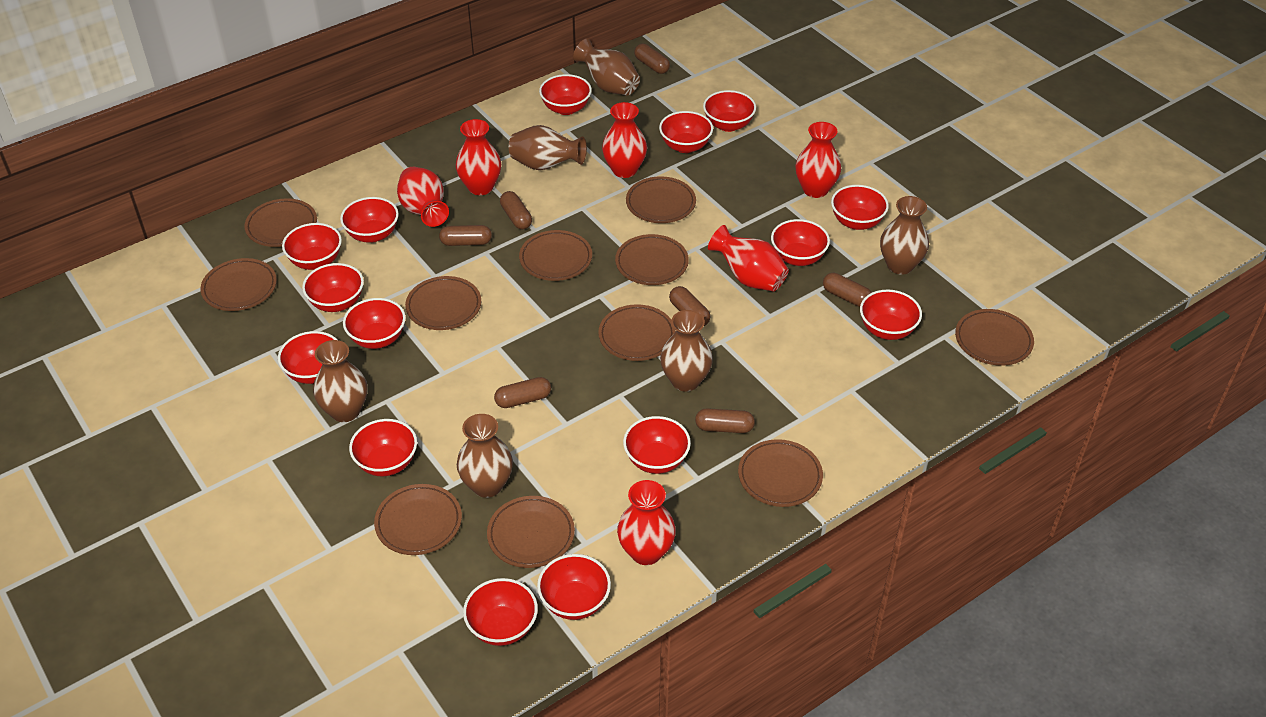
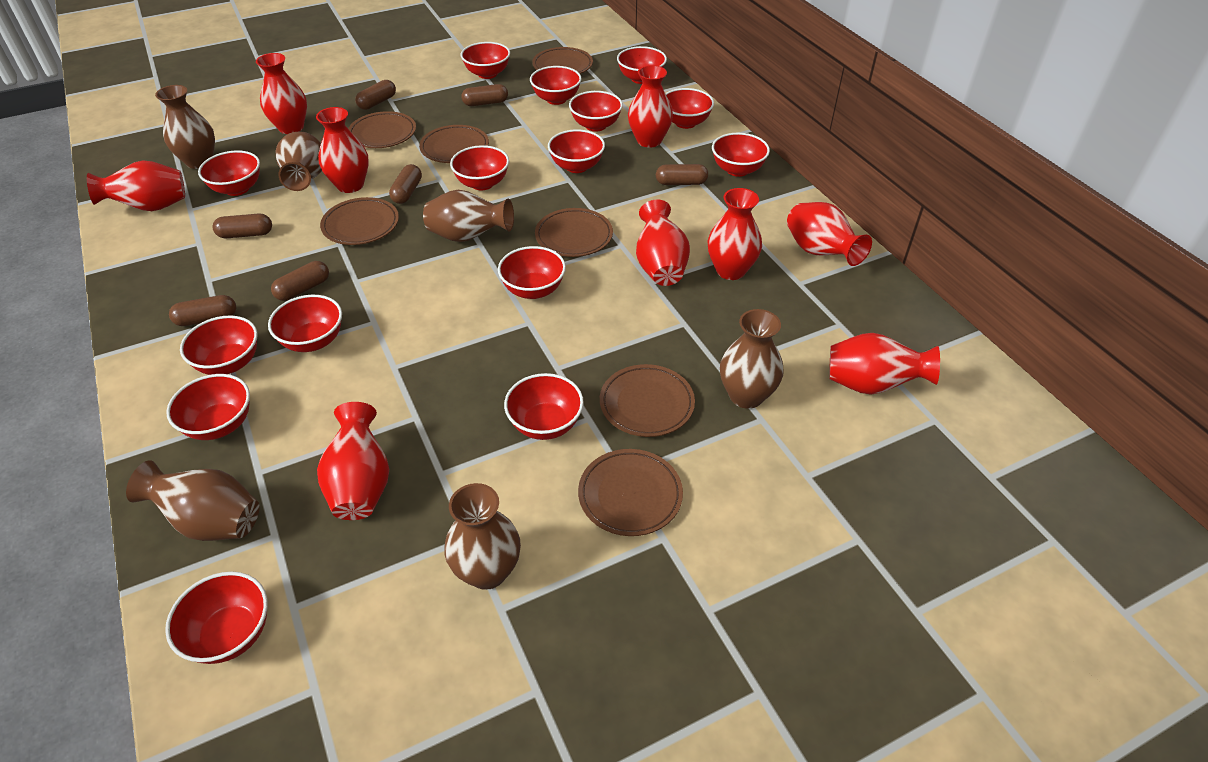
brown plate: 11 -> 7
red vase: 6 -> 9

